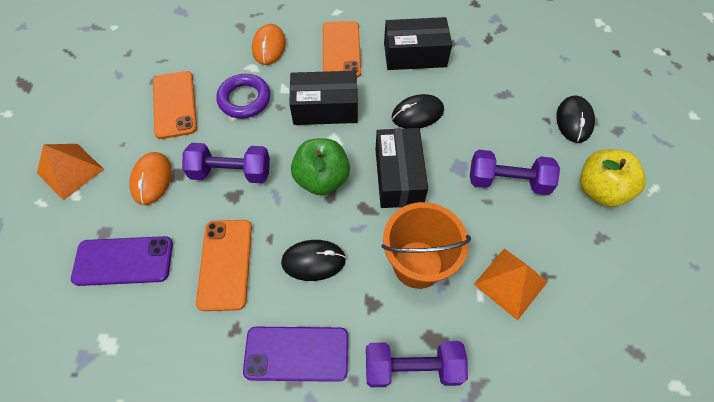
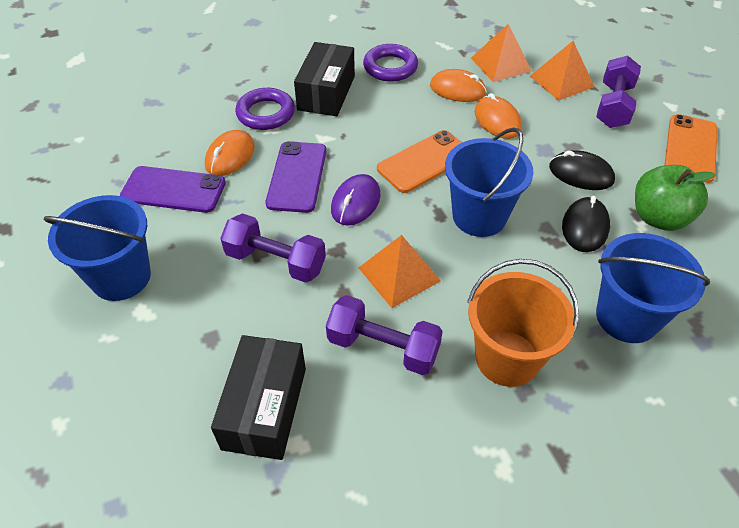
black box: 3 -> 2
black mouse: 3 -> 2
blue bucket: 0 -> 3
orange mouse: 2 -> 3
orange phone: 3 -> 2
orange pyramid: 2 -> 3
purple mouse: 0 -> 1
purple ring: 1 -> 2
yellow apple: 1 -> 0

